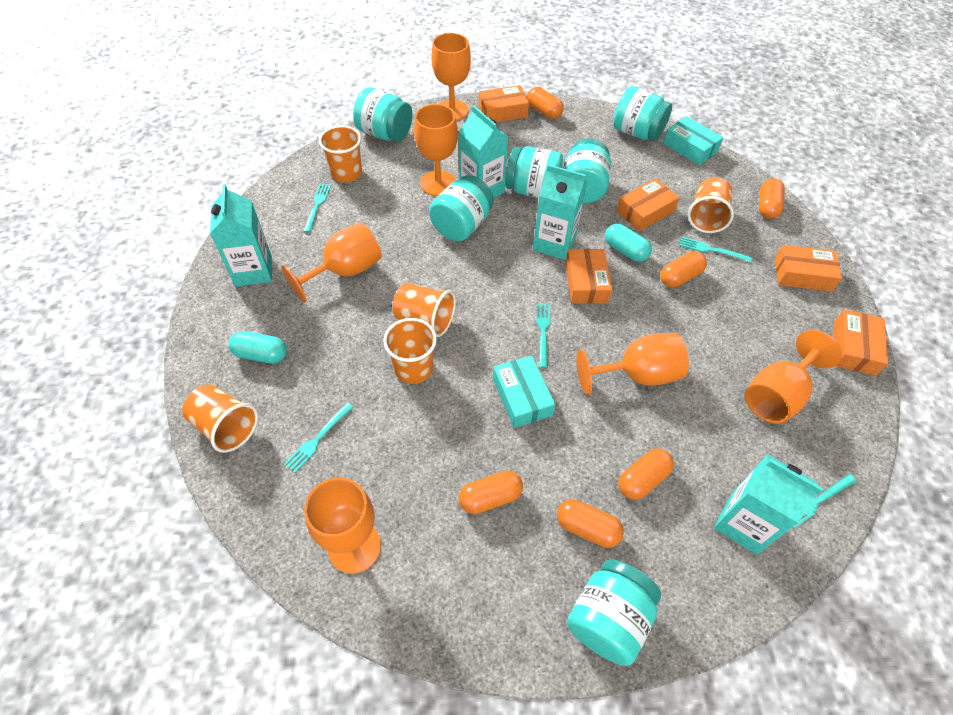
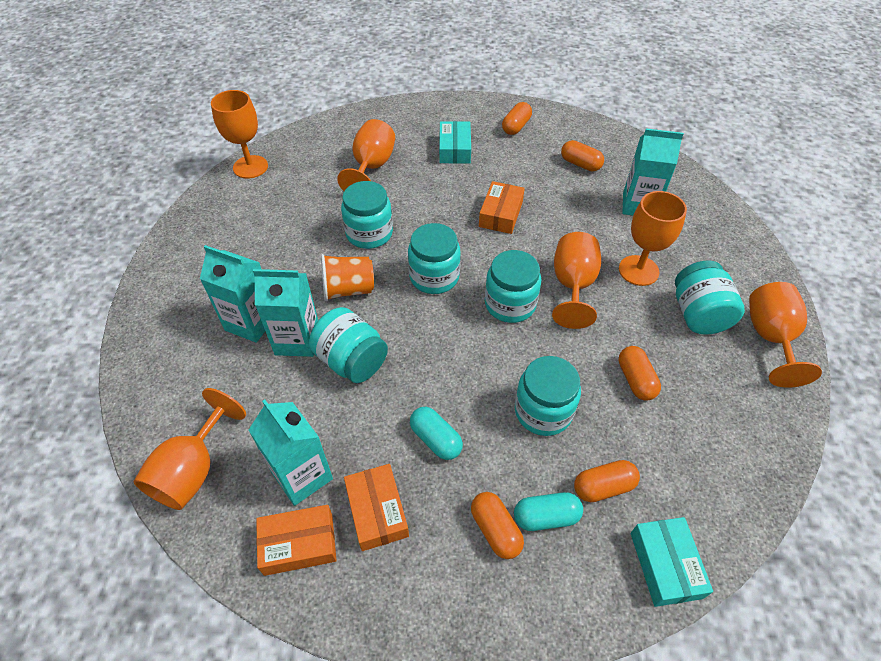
orange box: 5 -> 3
orange capsule: 6 -> 5
orange cup: 5 -> 1
turquoise fork: 5 -> 0

